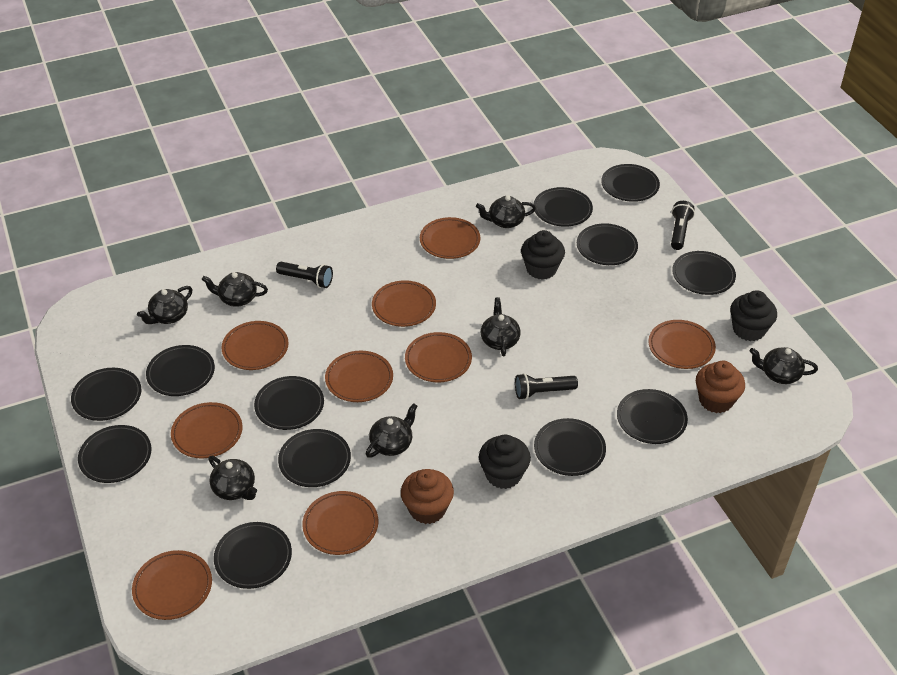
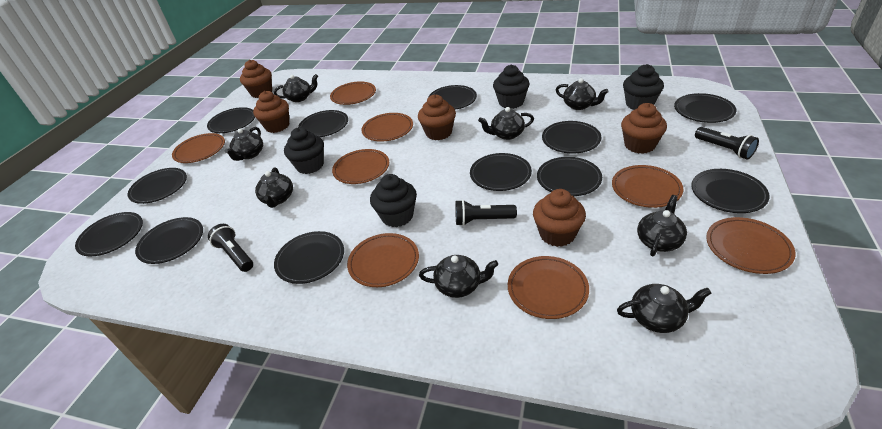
black cupcake: 3 -> 4
black teapot: 7 -> 8
brown cupcake: 2 -> 5
brown plate: 9 -> 8

